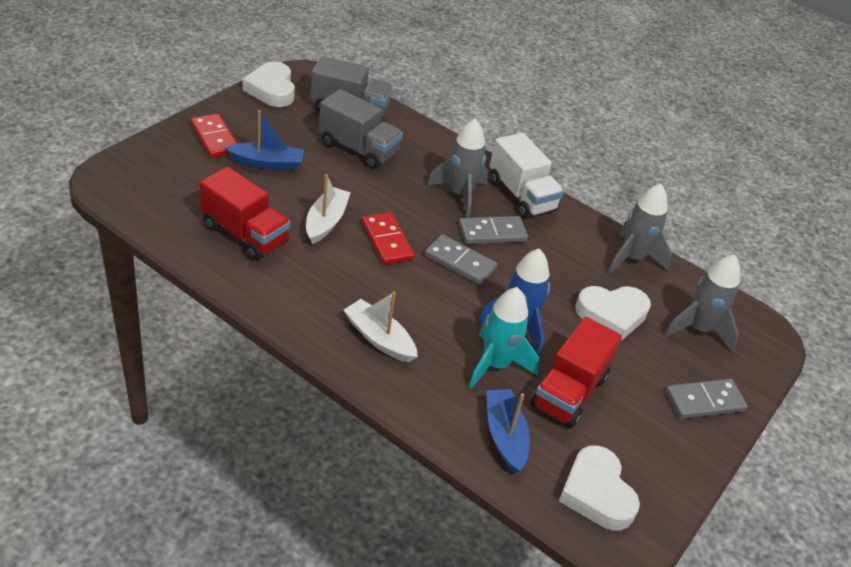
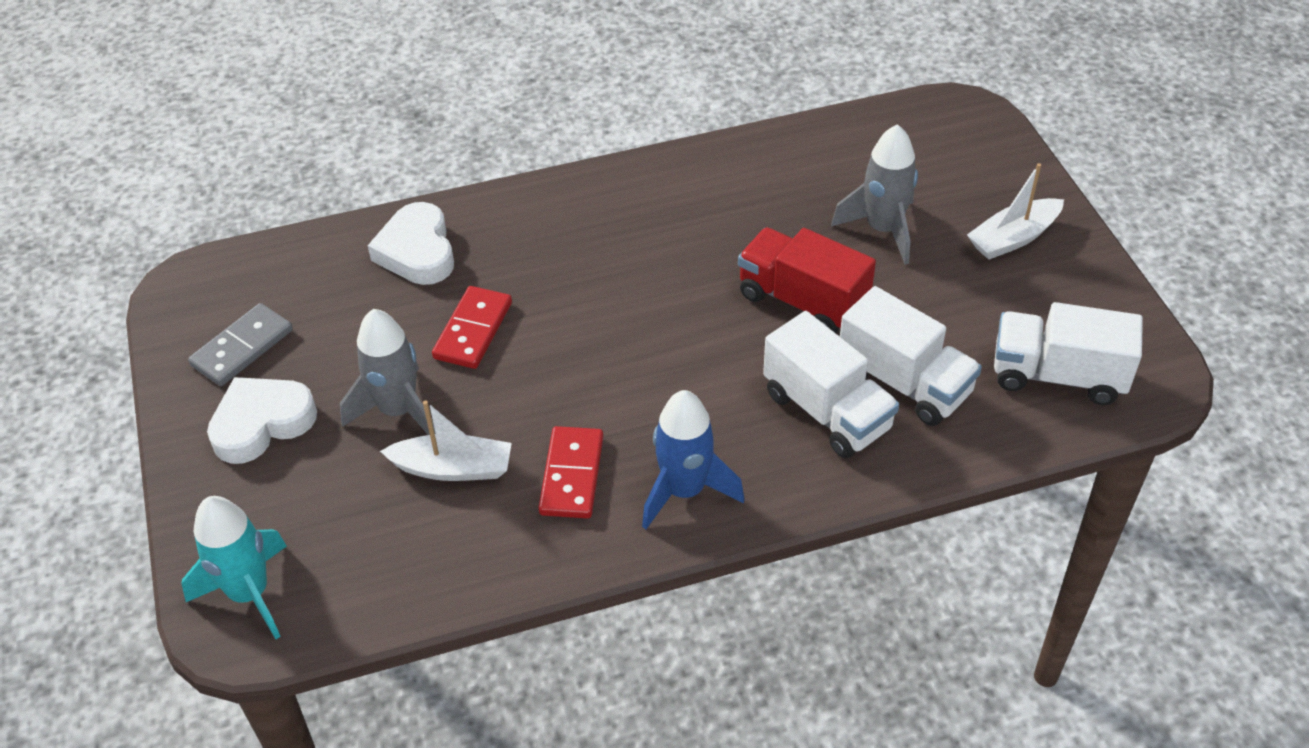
blue boat: 2 -> 0
grey domino: 3 -> 1
grey rocket: 3 -> 2
grey truck: 2 -> 0
red truck: 2 -> 1
white heart: 3 -> 2
white truck: 1 -> 3

